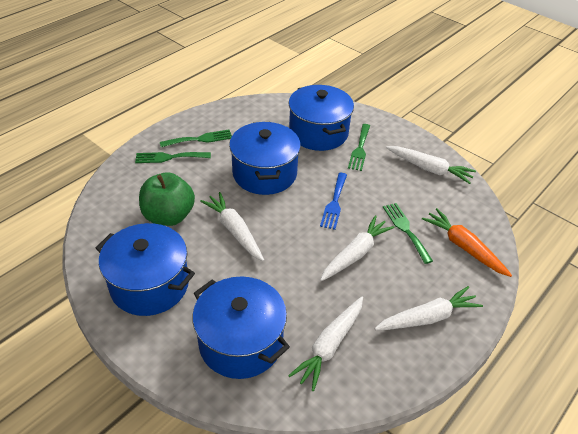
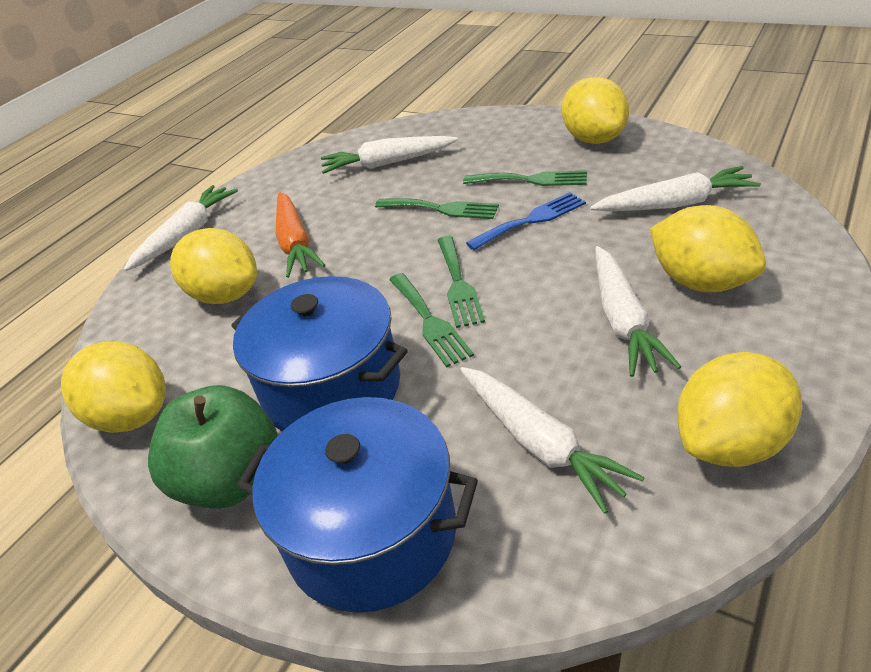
blue pot: 4 -> 2
yellow lemon: 0 -> 5

